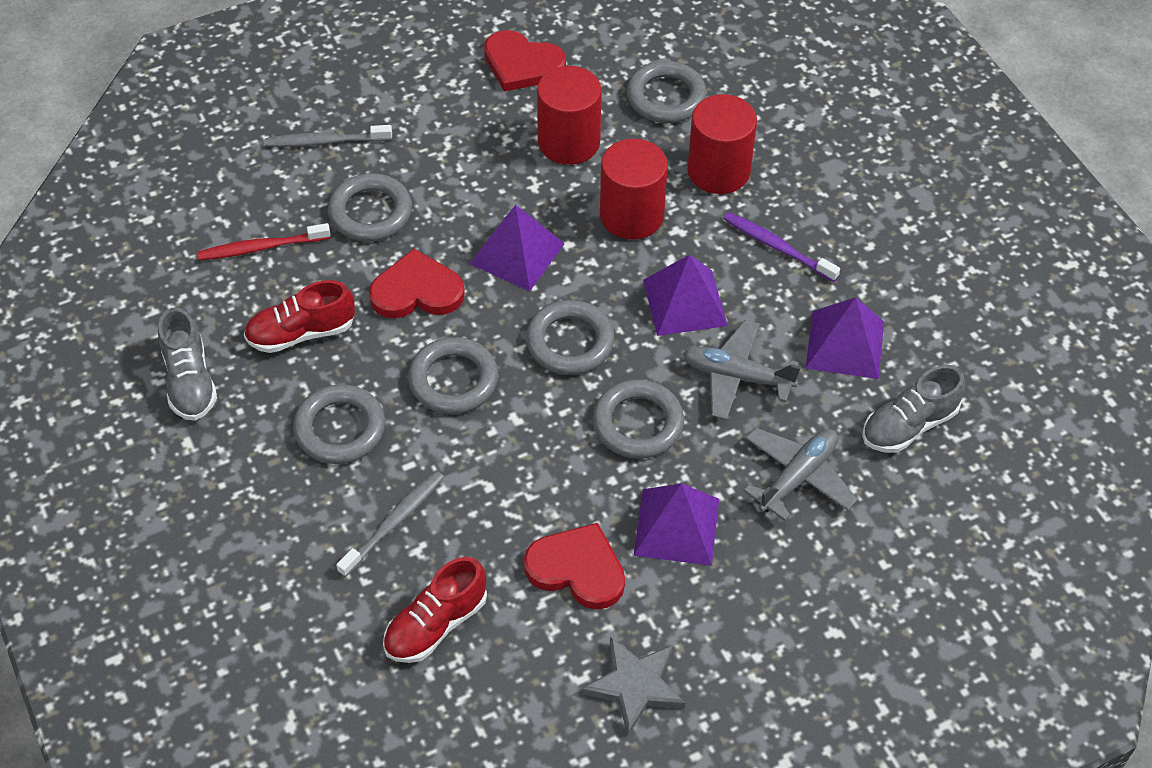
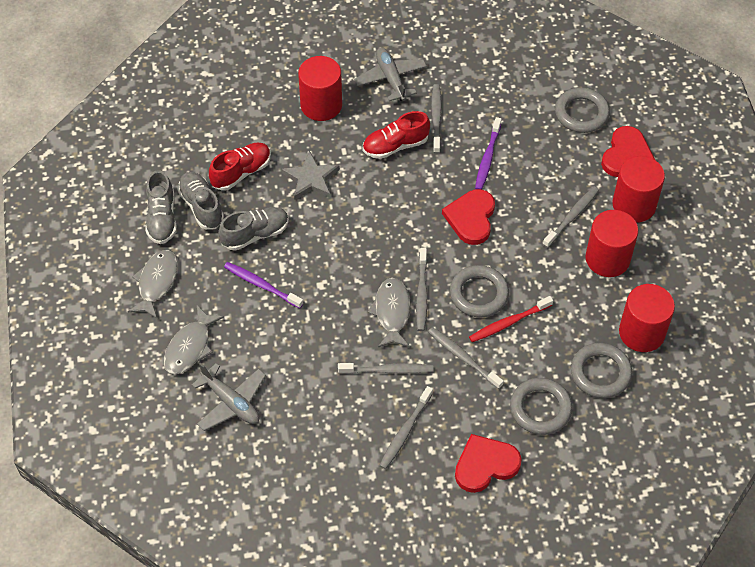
grey fish: 0 -> 3
grey ring: 6 -> 4
grey shoe: 2 -> 3
grey toothbrush: 2 -> 6
purple pyramid: 4 -> 0
purple toothbrush: 1 -> 2
red cylinder: 3 -> 4

